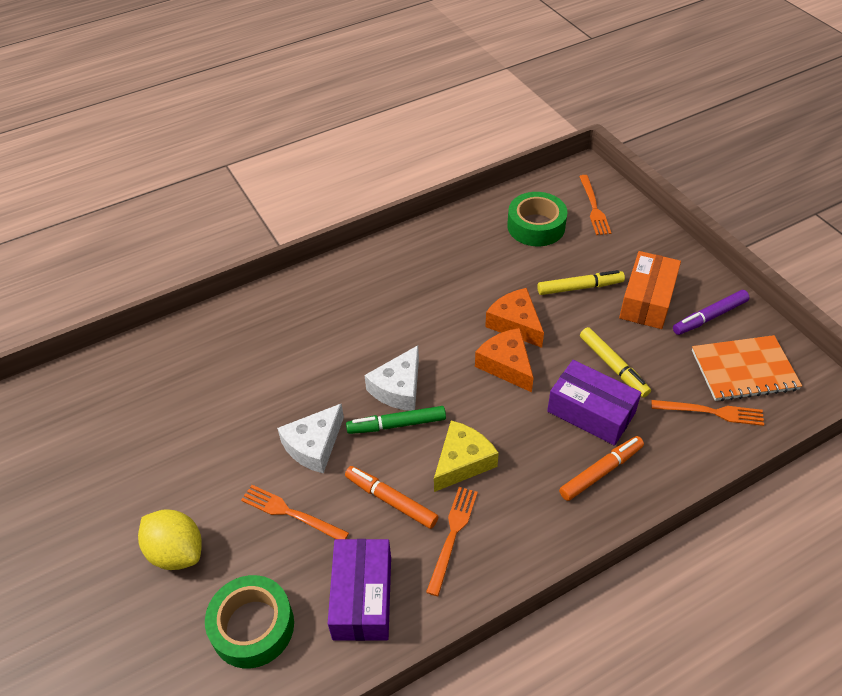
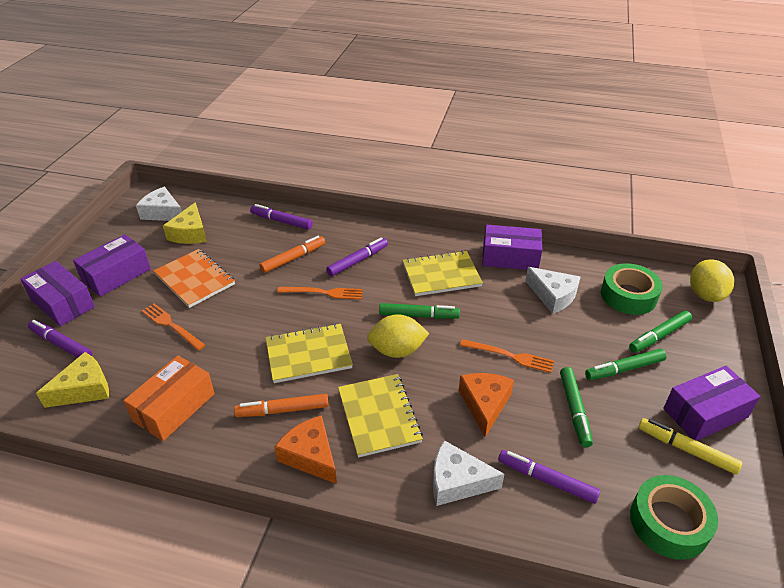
green marker: 1 -> 4
orange fork: 4 -> 3
purple box: 2 -> 4
purple marker: 1 -> 4
white cheese: 2 -> 3
yellow cheese: 1 -> 2
yellow lemon: 1 -> 2
yellow marker: 2 -> 1
yellow notebook: 0 -> 3

